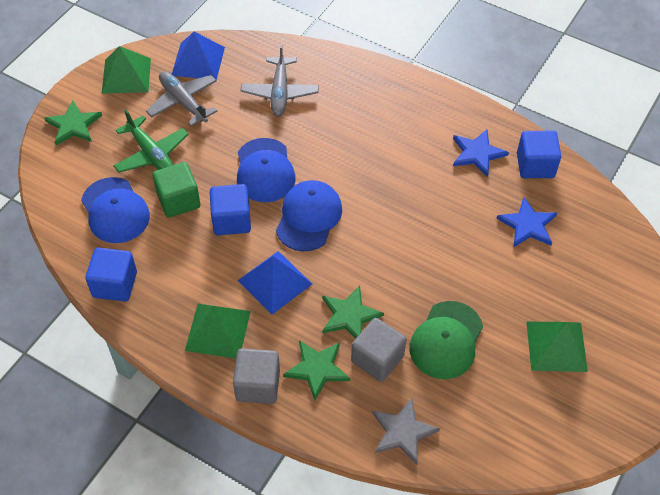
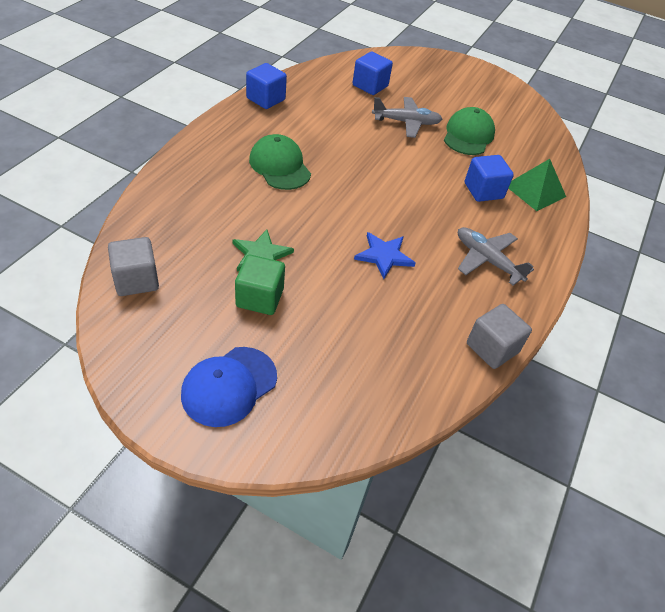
blue cap: 3 -> 1
blue pyramid: 2 -> 0
blue star: 2 -> 1
green cap: 1 -> 2
green plane: 1 -> 0
green pyramid: 3 -> 1
green star: 3 -> 1
grey star: 1 -> 0

